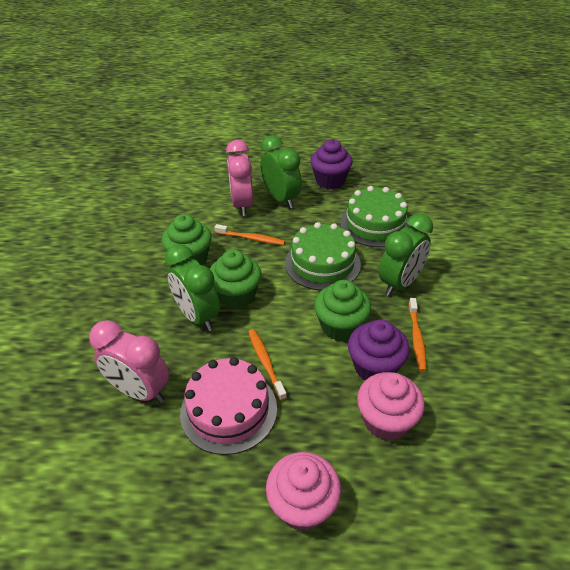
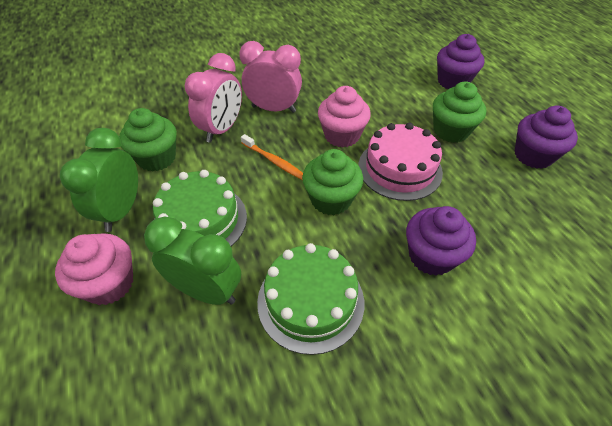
green clock: 3 -> 2
orange toothbrush: 3 -> 1
purple cupcake: 2 -> 3

